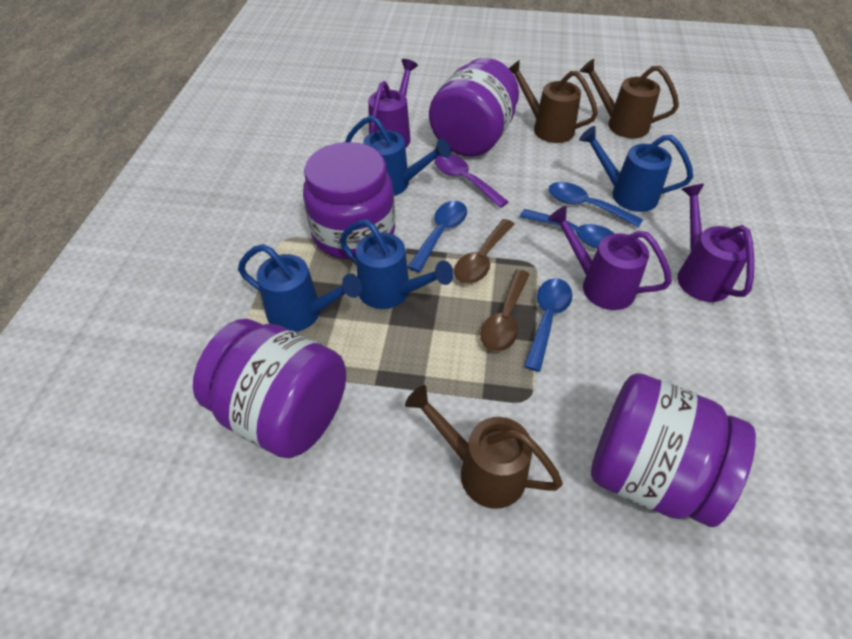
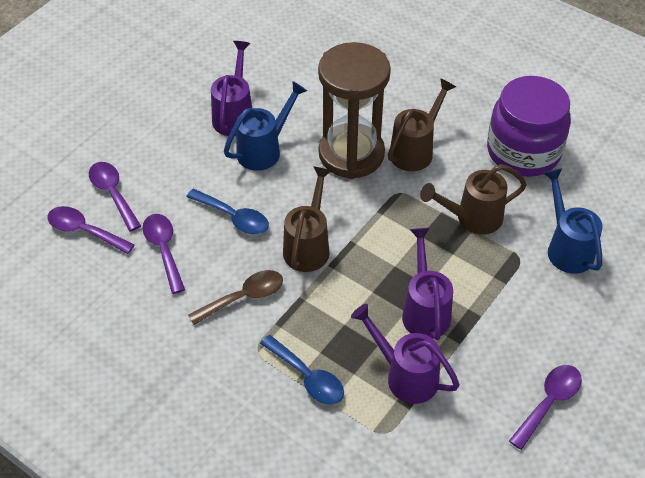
blue spoon: 4 -> 2
blue watering can: 4 -> 2
brown hourglass: 0 -> 1
brown spoon: 2 -> 1
purple jar: 4 -> 1
purple spoon: 1 -> 4

